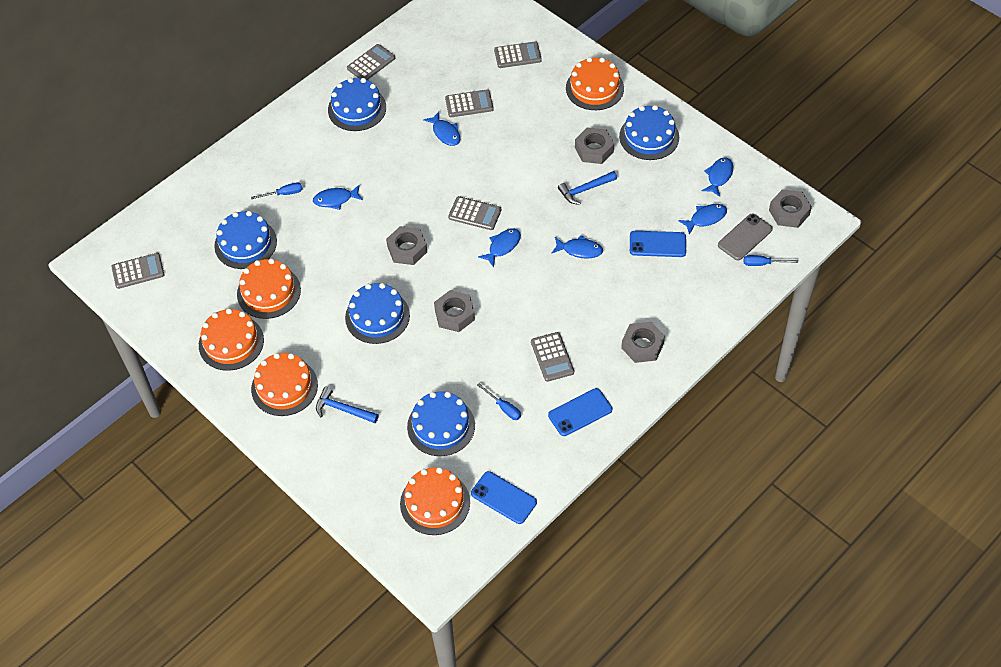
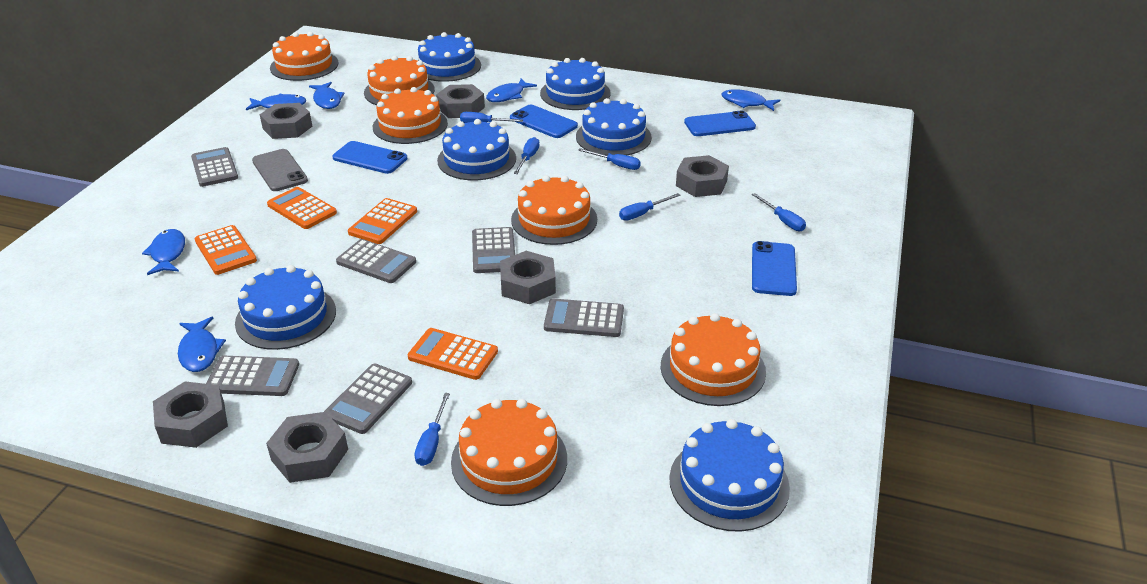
blue cake: 5 -> 6
blue hammer: 2 -> 0
blue phone: 3 -> 4
blue screwdriver: 3 -> 6
grey nut: 5 -> 6
orange cake: 5 -> 6
orange calculator: 0 -> 4

